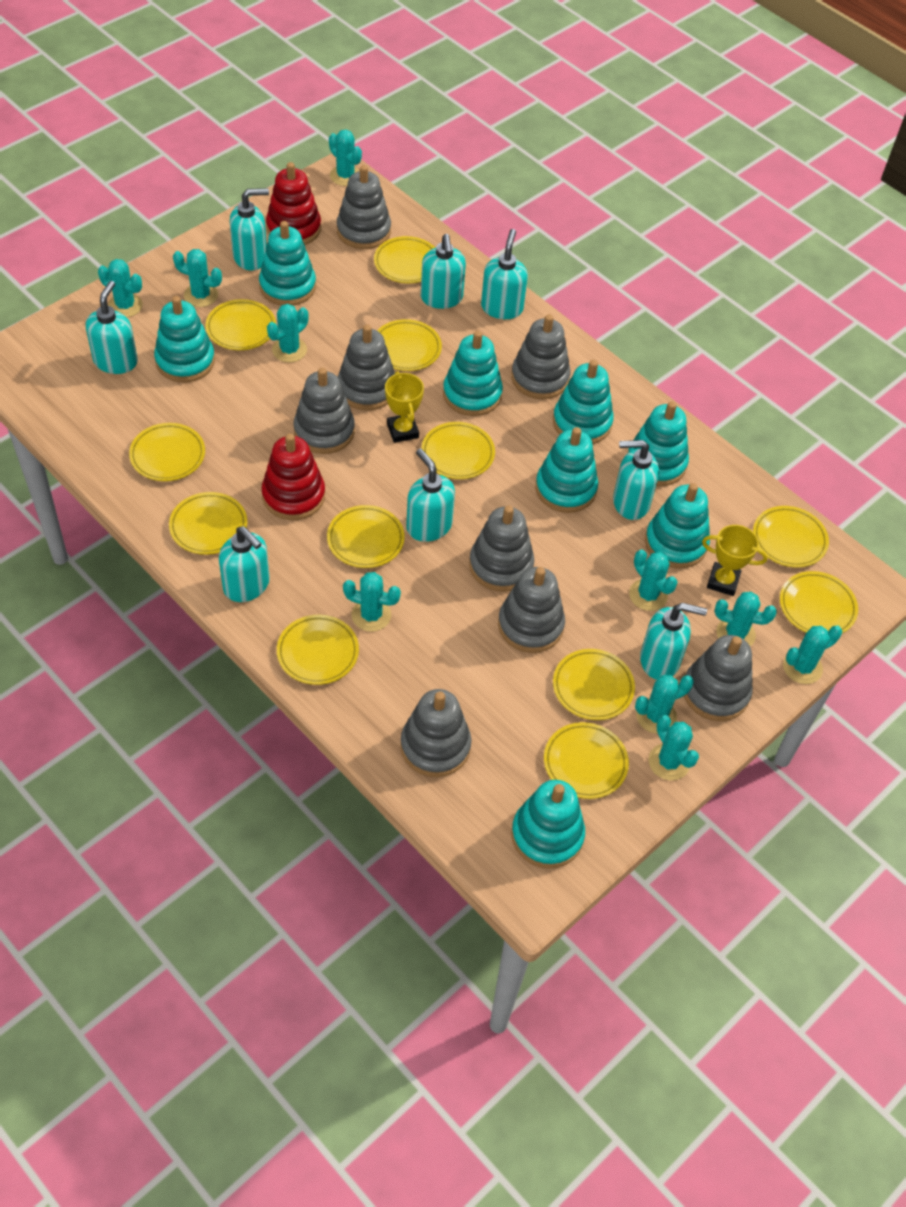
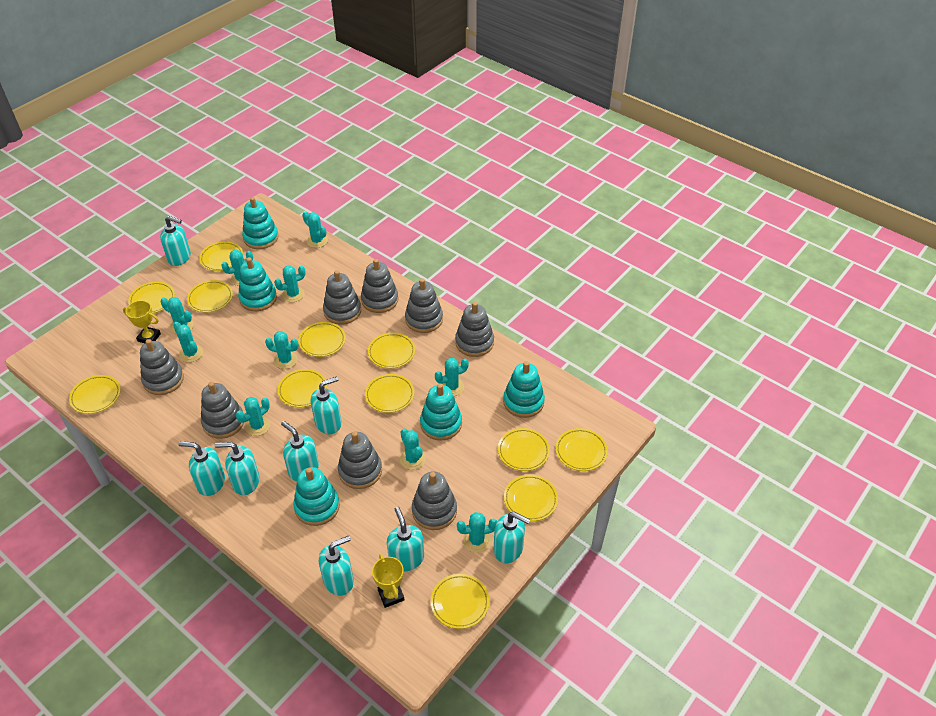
red stacking toy: 2 -> 0
turquoise stacking toy: 8 -> 5

